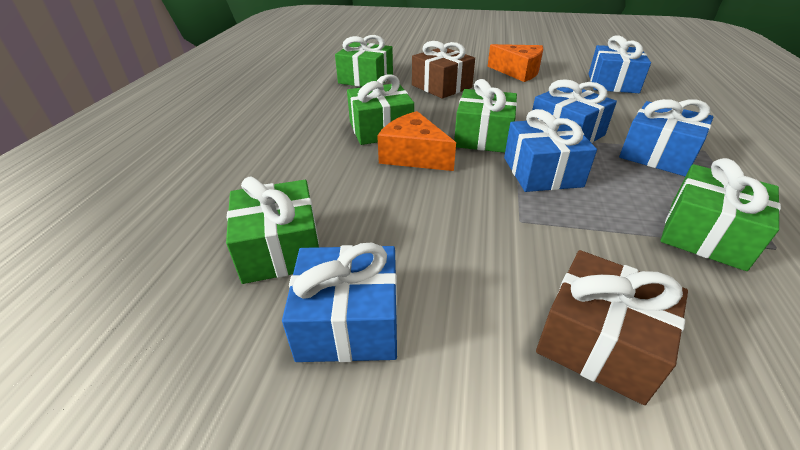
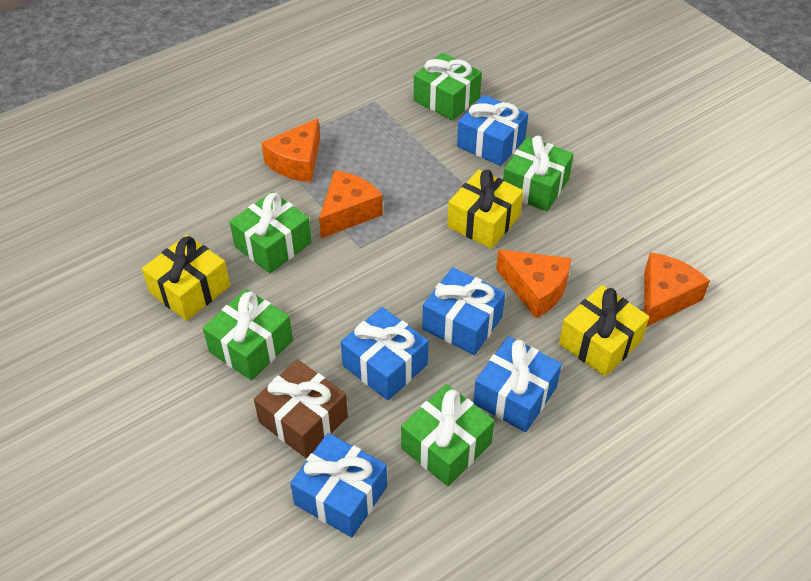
brown gift: 2 -> 1
orange cheese: 2 -> 4
yellow gift: 0 -> 3

